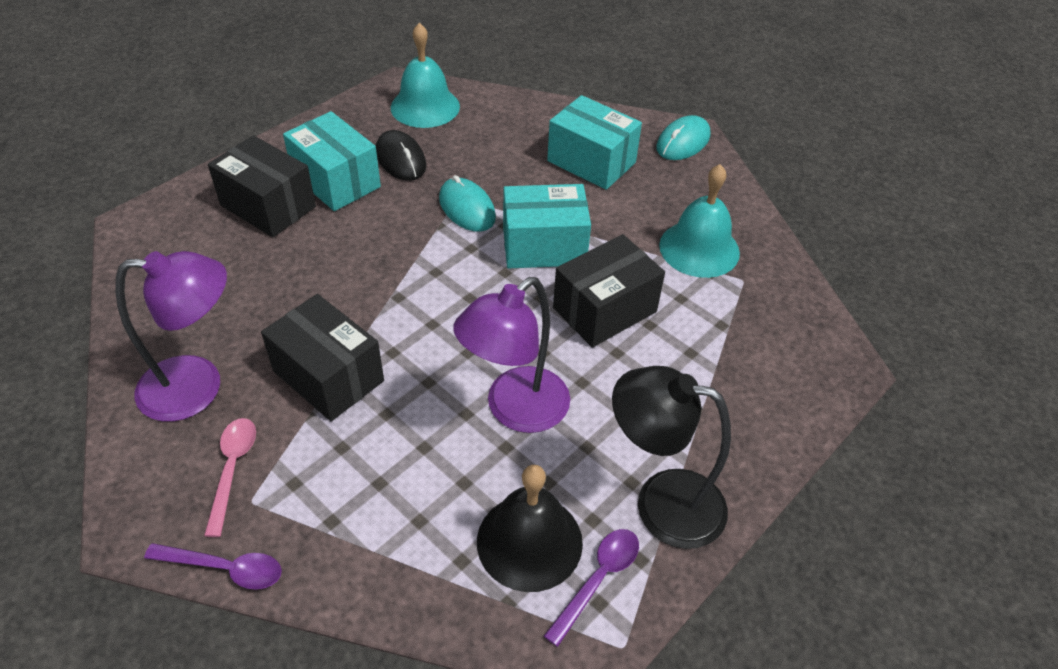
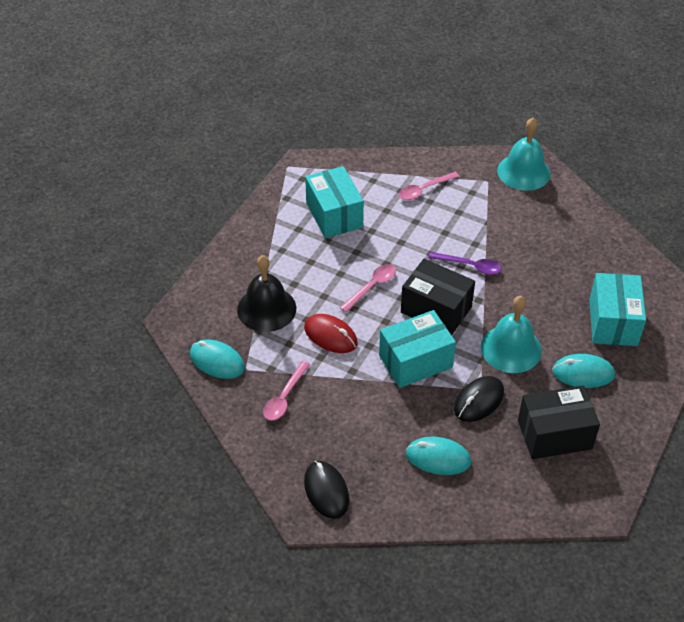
black box: 3 -> 2
black lamp: 1 -> 0
black mouse: 1 -> 2
pink spoon: 1 -> 3
purple lamp: 2 -> 0
purple spoon: 2 -> 1
red mouse: 0 -> 1
turquoise mouse: 2 -> 3

